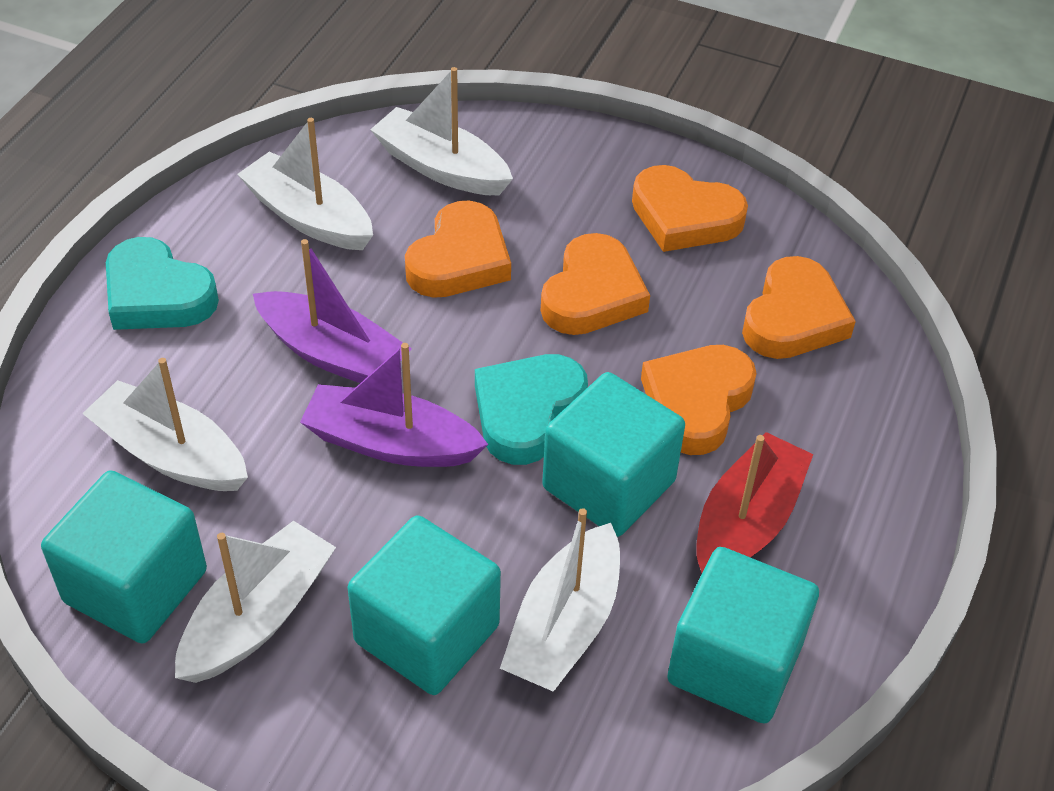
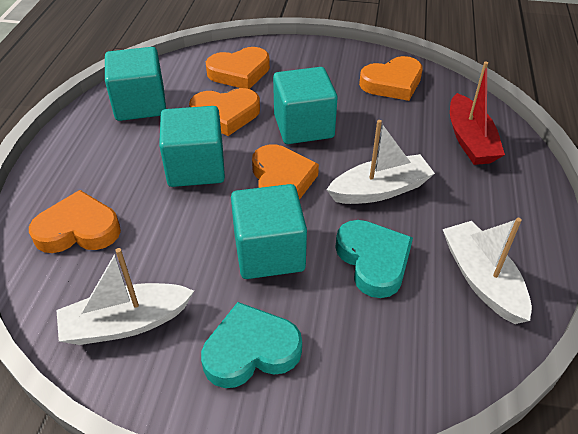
purple boat: 2 -> 0
white boat: 5 -> 3

